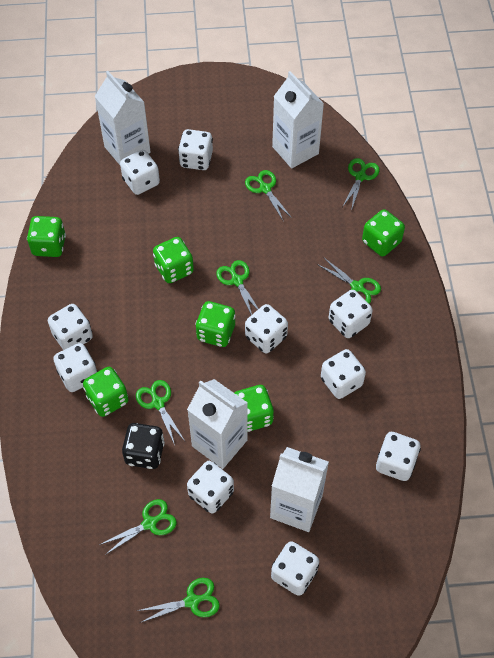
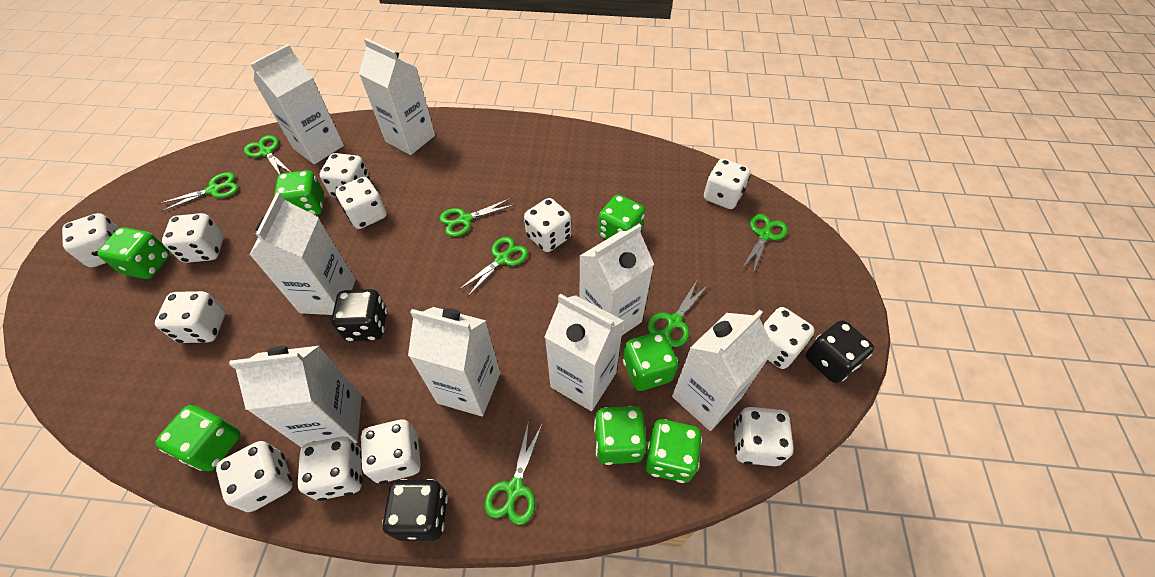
black dice: 1 -> 3
green dice: 6 -> 7
white carton: 4 -> 8
white dice: 10 -> 12

